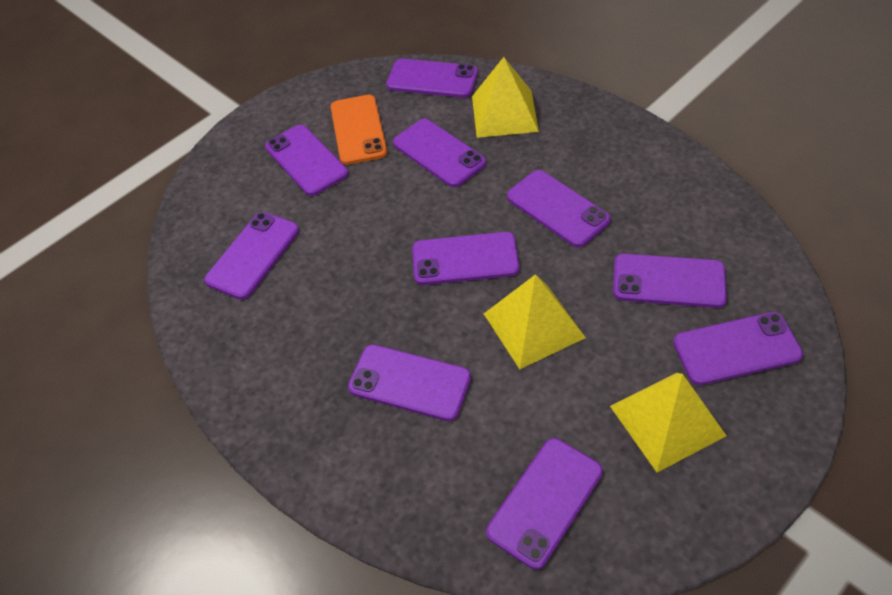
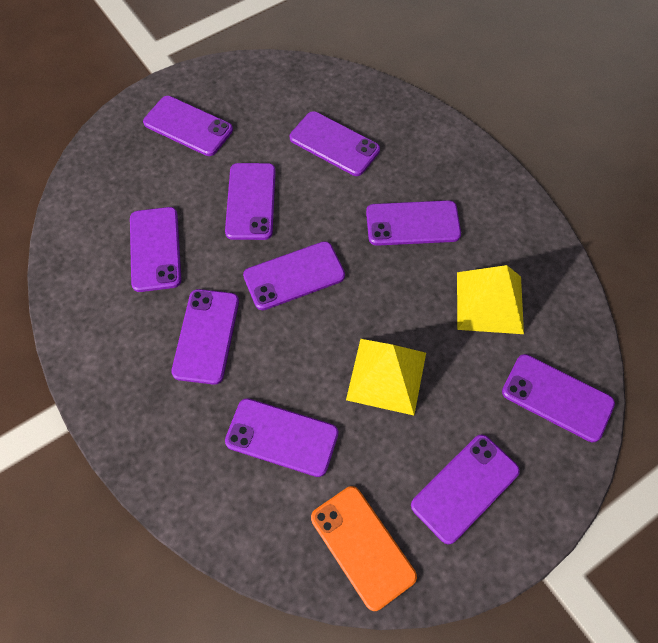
yellow pyramid: 3 -> 2

